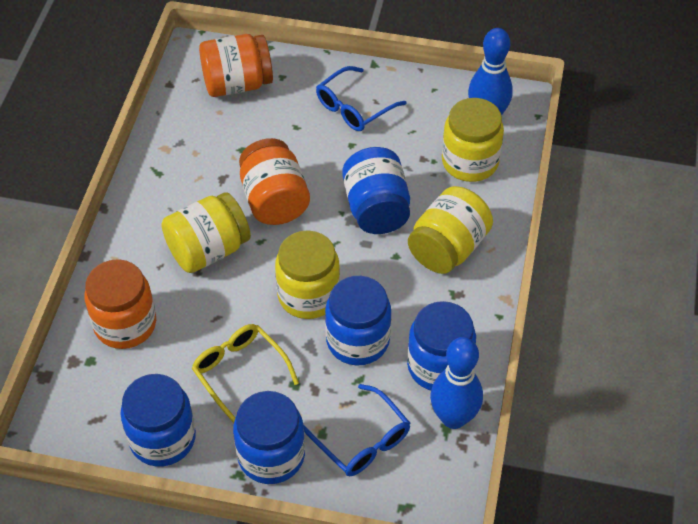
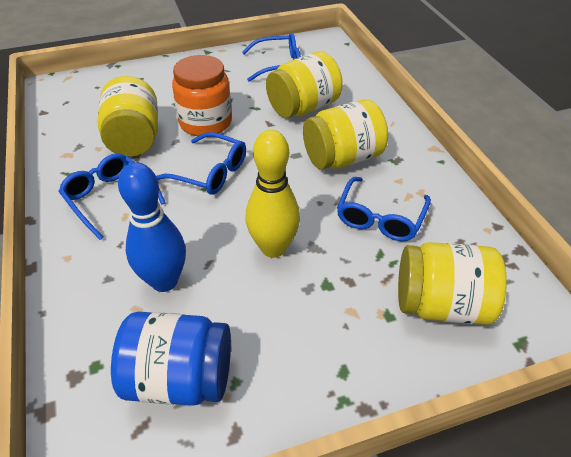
blue bowling pin: 2 -> 1
blue glasses: 2 -> 4
blue jar: 5 -> 1
orange jar: 3 -> 1
yellow bowling pin: 0 -> 1
yellow glasses: 1 -> 0

